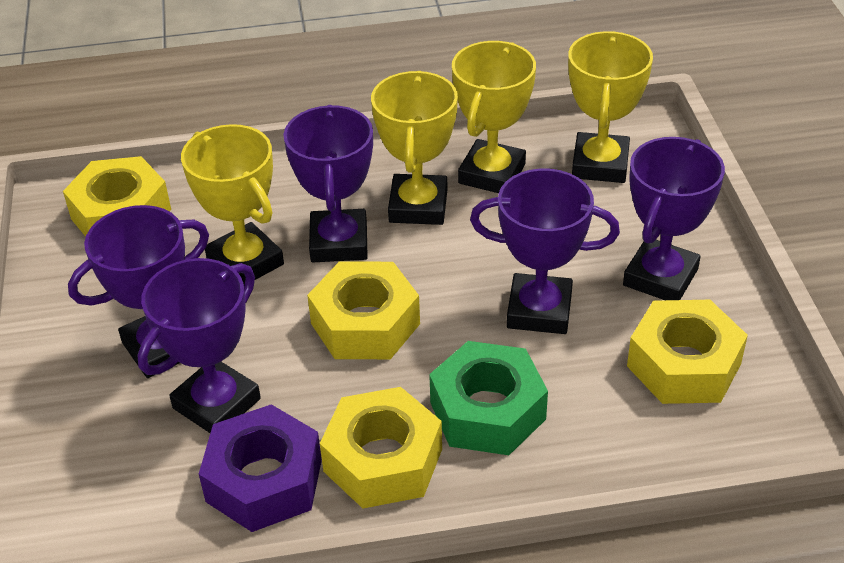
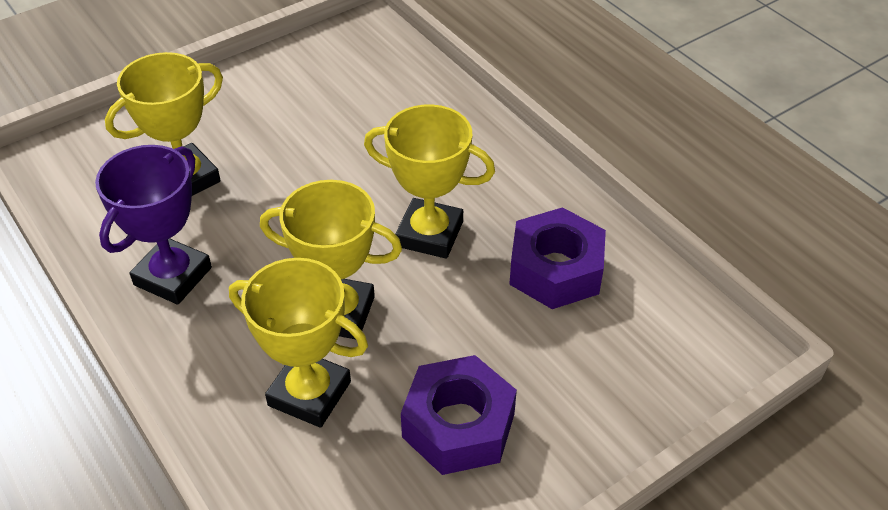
green nut: 1 -> 0
purple nut: 1 -> 2
purple trophy: 5 -> 1
yellow nut: 4 -> 0

